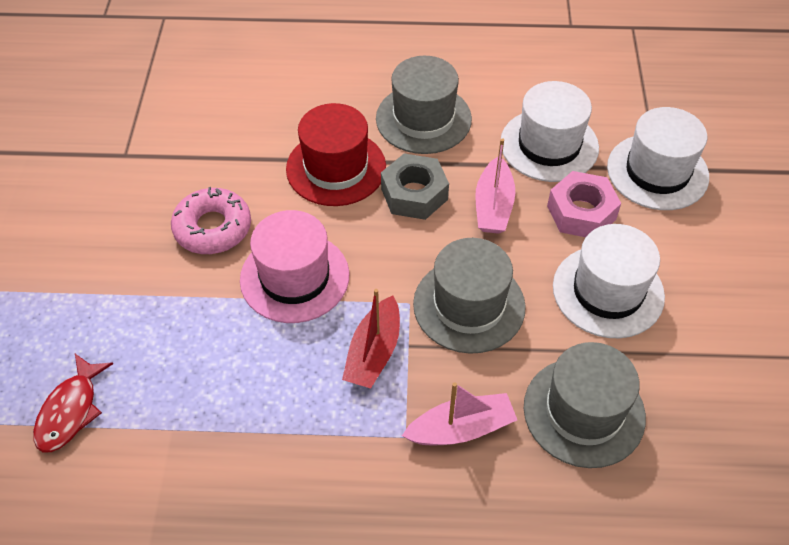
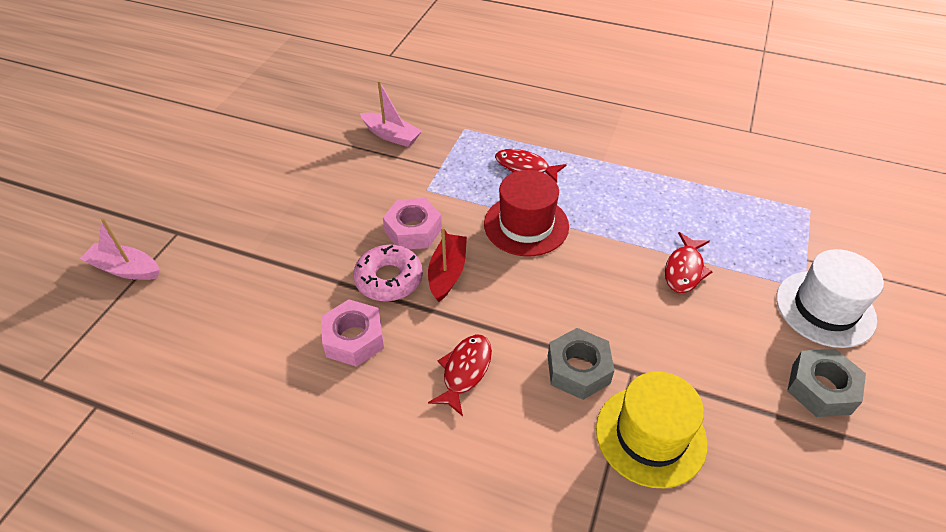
grey hat: 3 -> 0
grey nut: 1 -> 2
pink hat: 1 -> 0
pink nut: 1 -> 2
red fish: 1 -> 3
white hat: 3 -> 1
yellow hat: 0 -> 1

